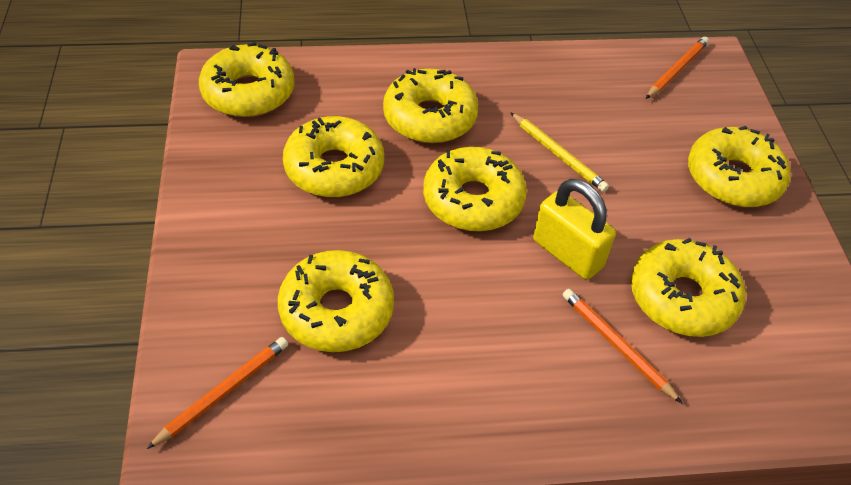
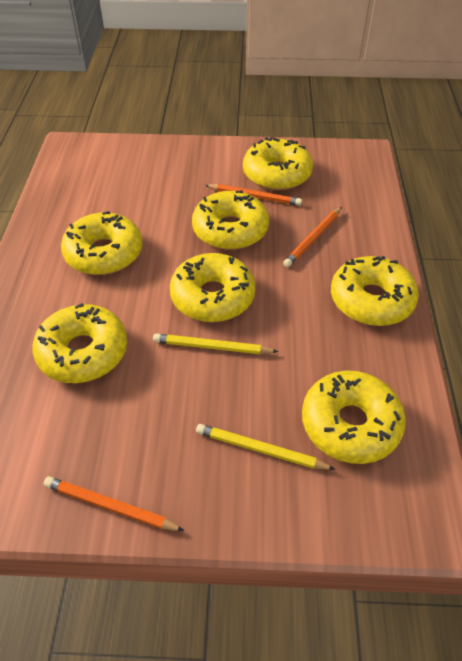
yellow padlock: 1 -> 0
yellow pencil: 1 -> 2

